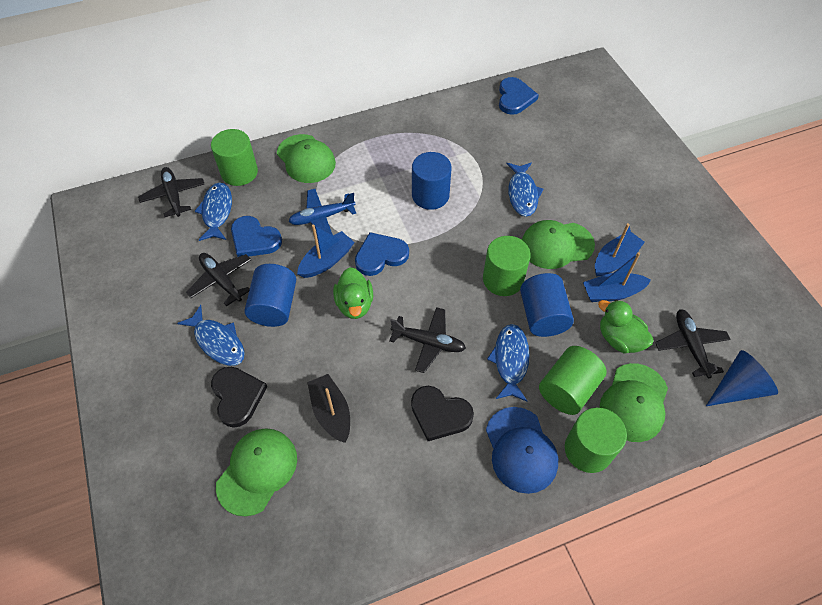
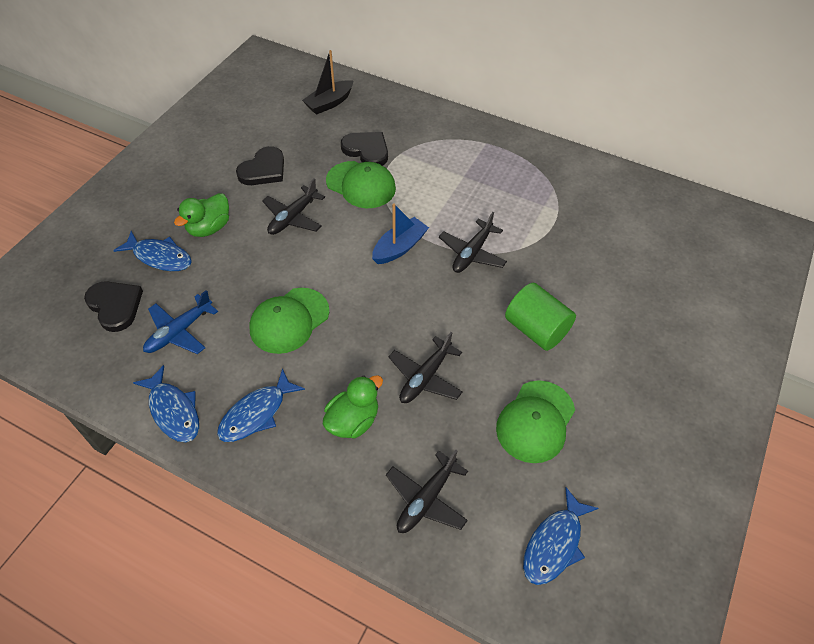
black heart: 2 -> 3
blue boat: 3 -> 1
blue cap: 1 -> 0
blue cone: 1 -> 0
blue cylinder: 3 -> 0
blue heart: 3 -> 0
green cap: 4 -> 3
green cylinder: 4 -> 1

